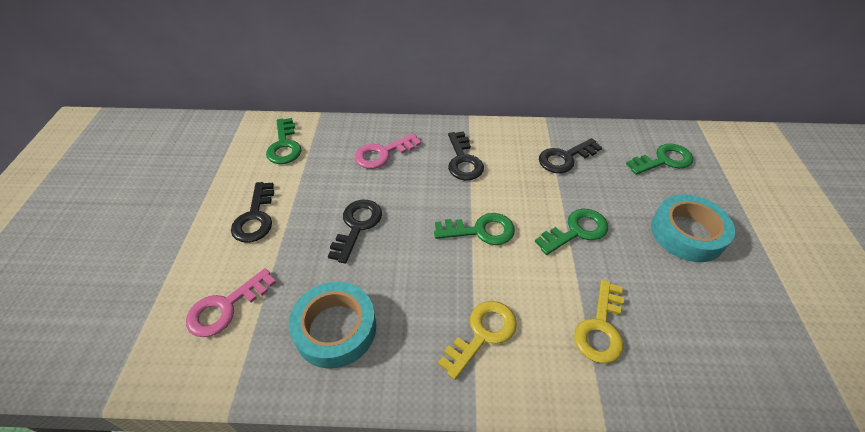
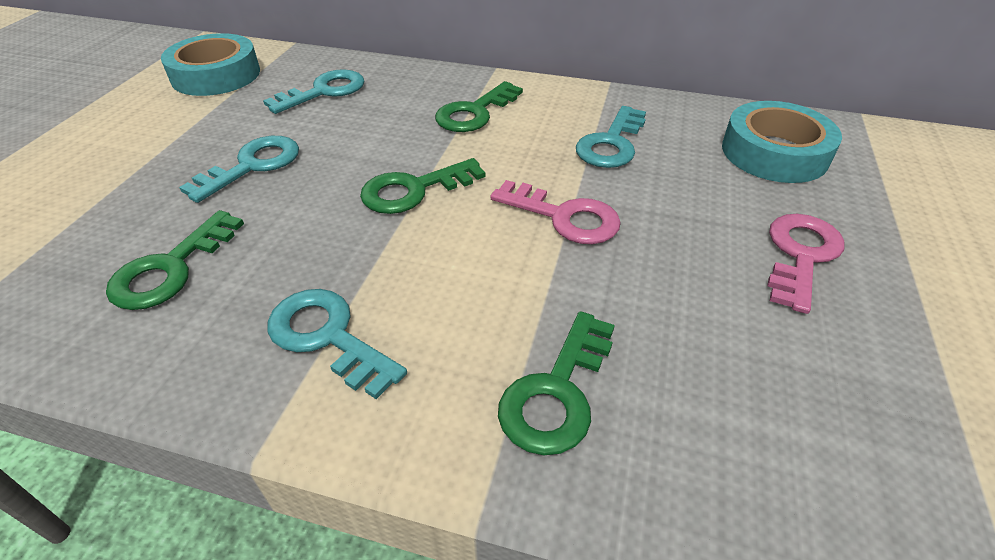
black key: 4 -> 0
turquoise key: 0 -> 4
yellow key: 2 -> 0

